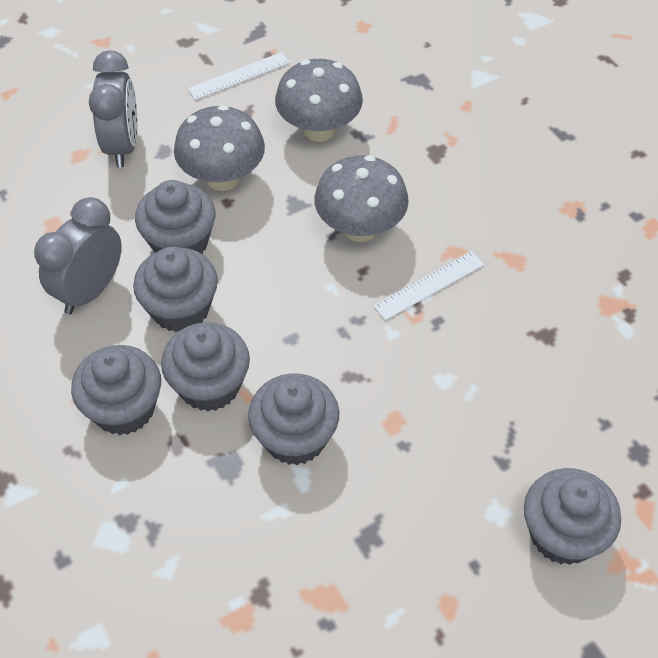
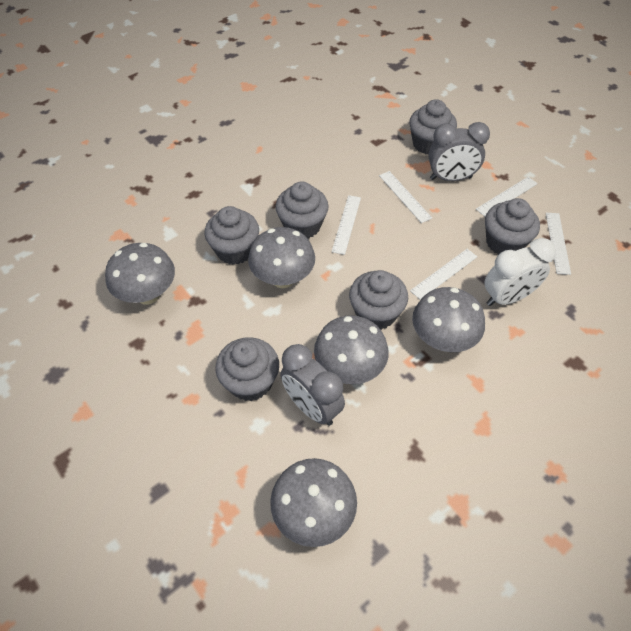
grey mushroom: 3 -> 5
white clock: 0 -> 1
white ruler: 2 -> 5

